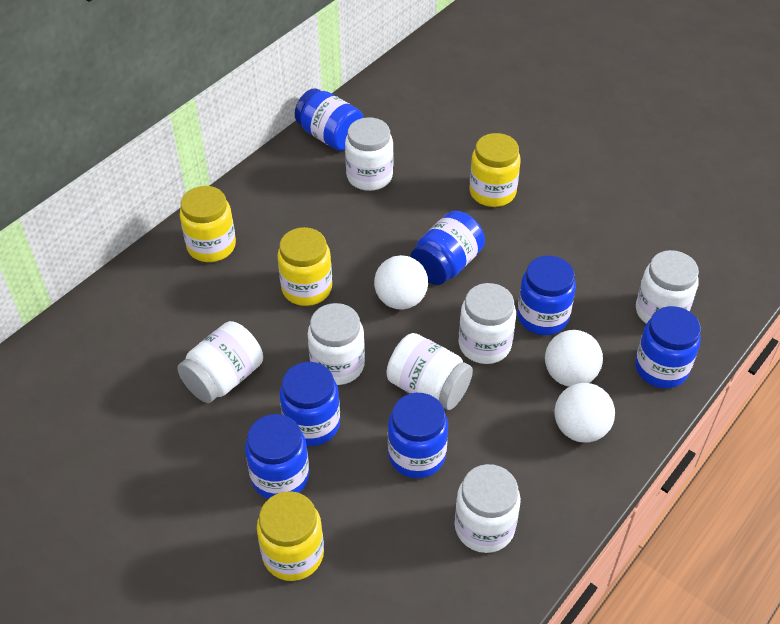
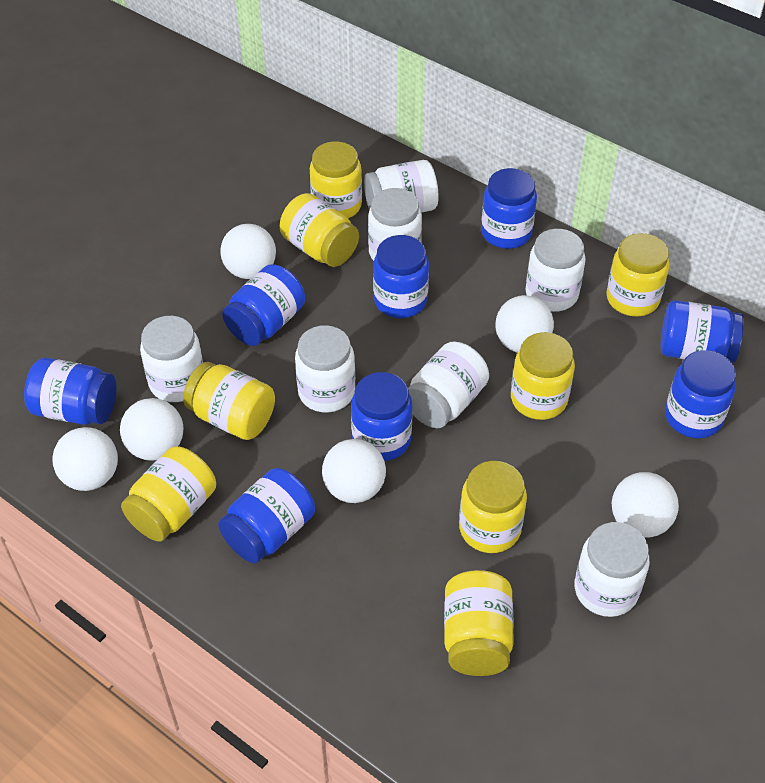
blue jar: 7 -> 8
white ball: 3 -> 6
yellow jar: 4 -> 8

